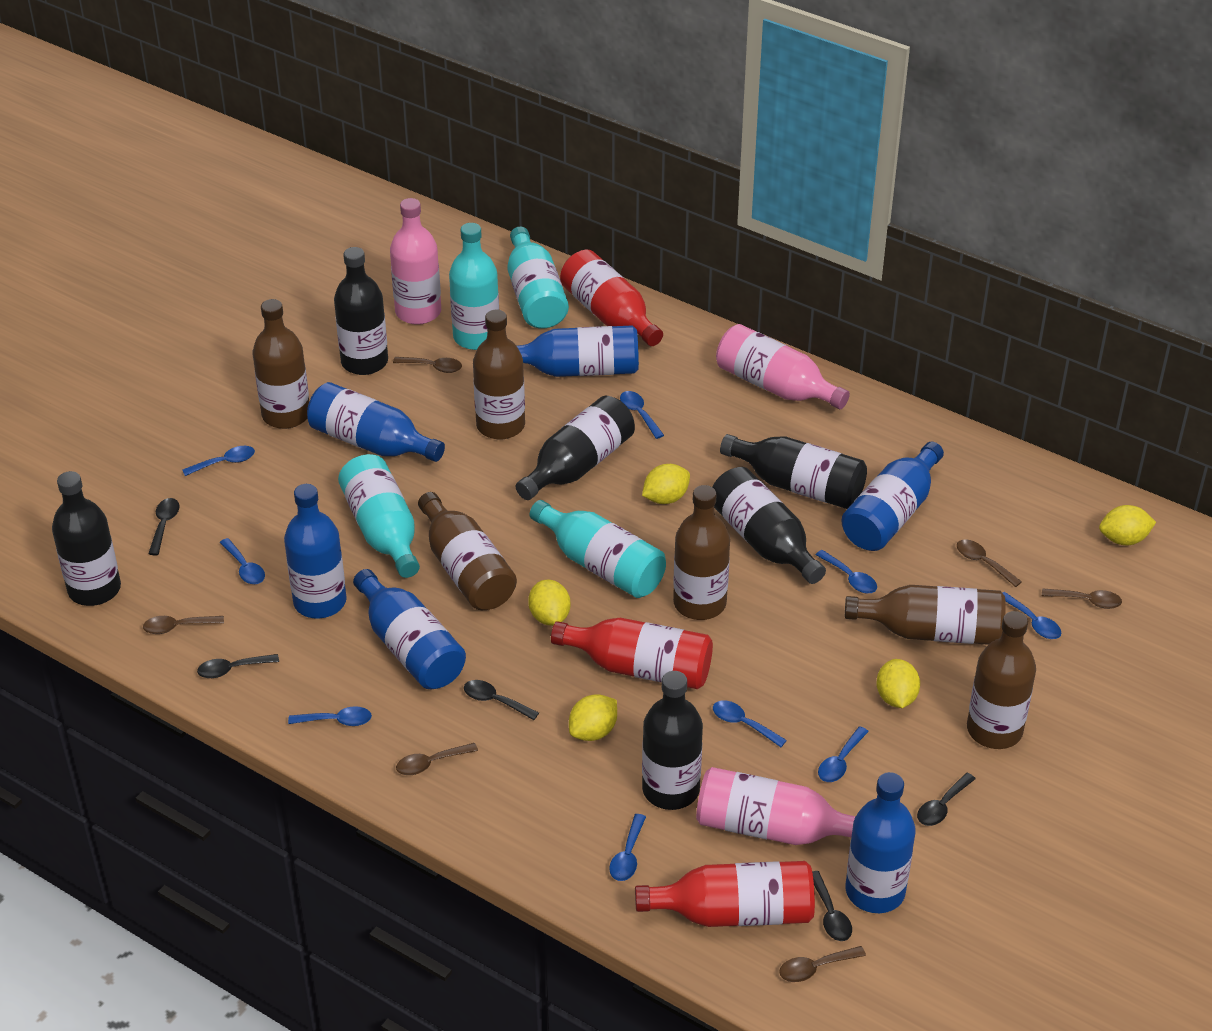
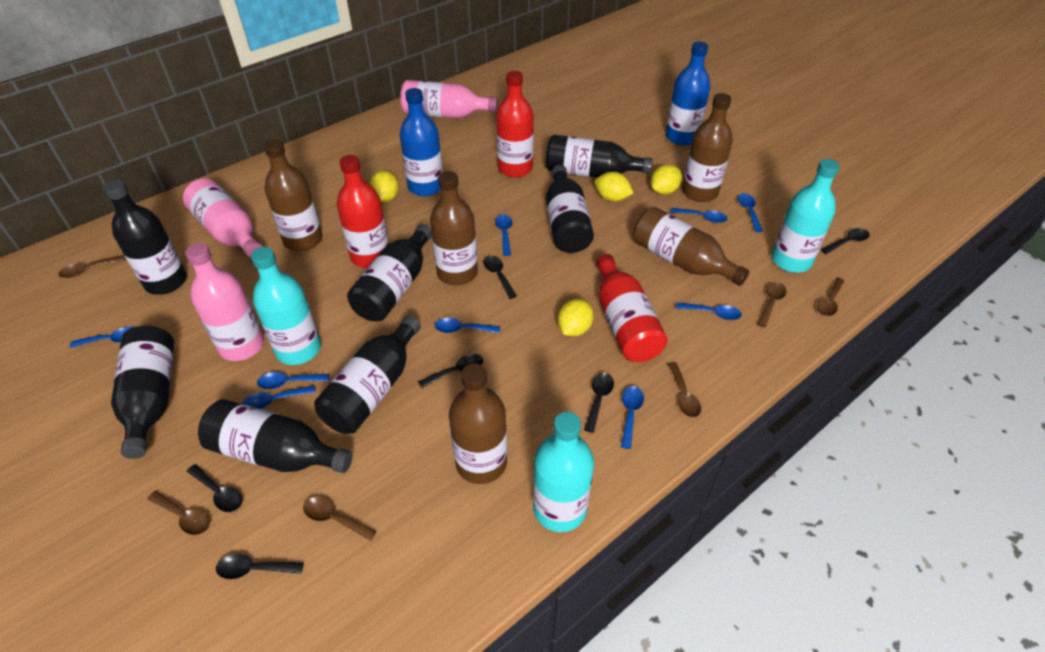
black bottle: 6 -> 7
black spoon: 5 -> 6
blue bottle: 6 -> 2
brown bottle: 6 -> 5
turquoise bottle: 4 -> 3
yellow lemon: 5 -> 4

